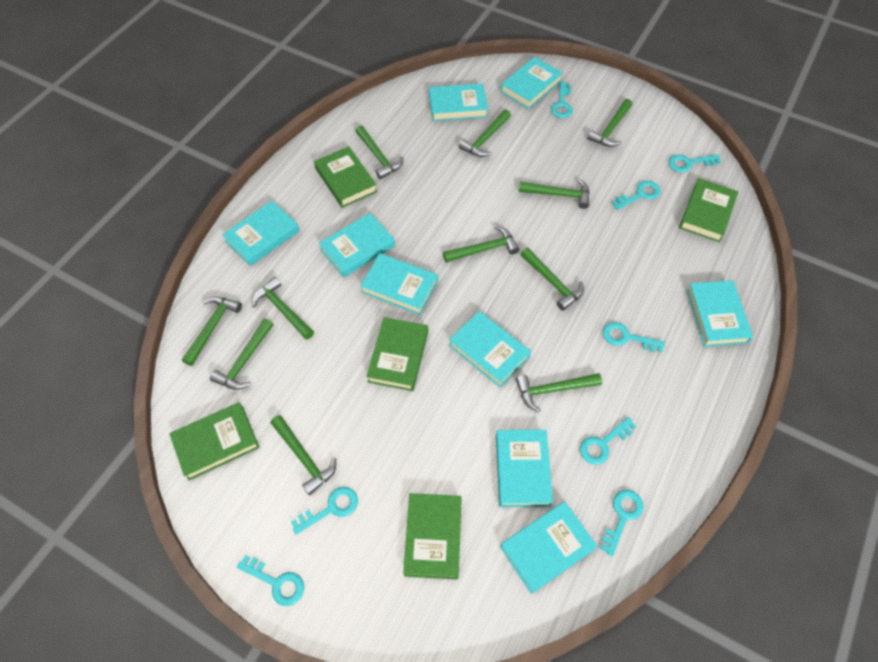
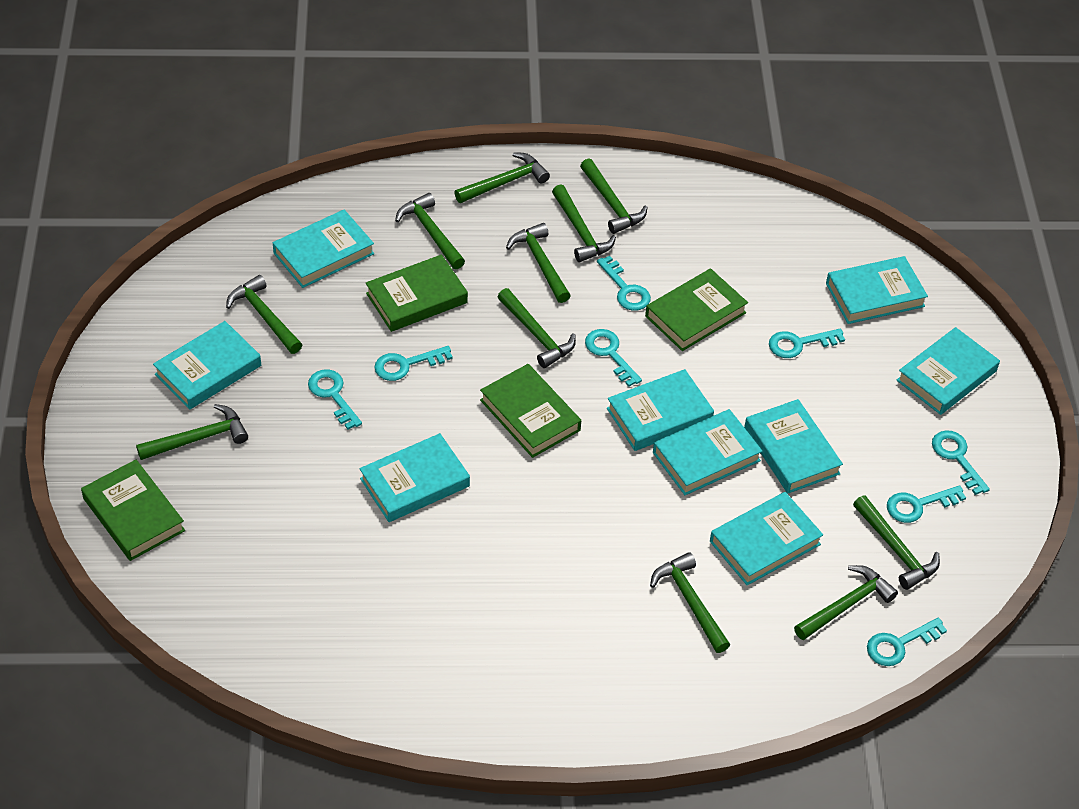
green book: 5 -> 4

